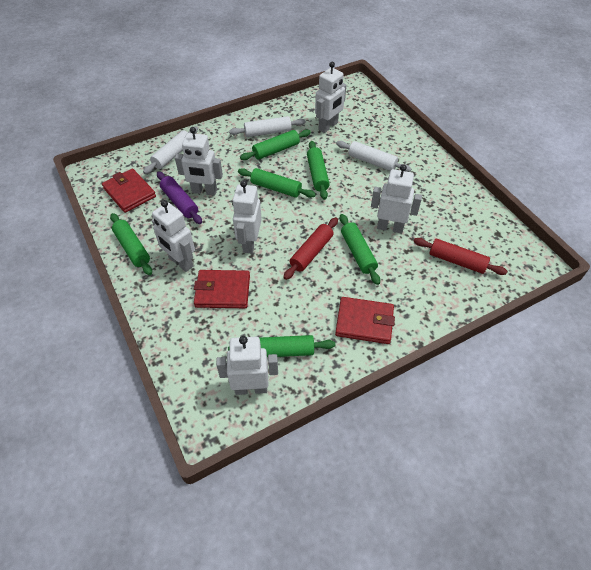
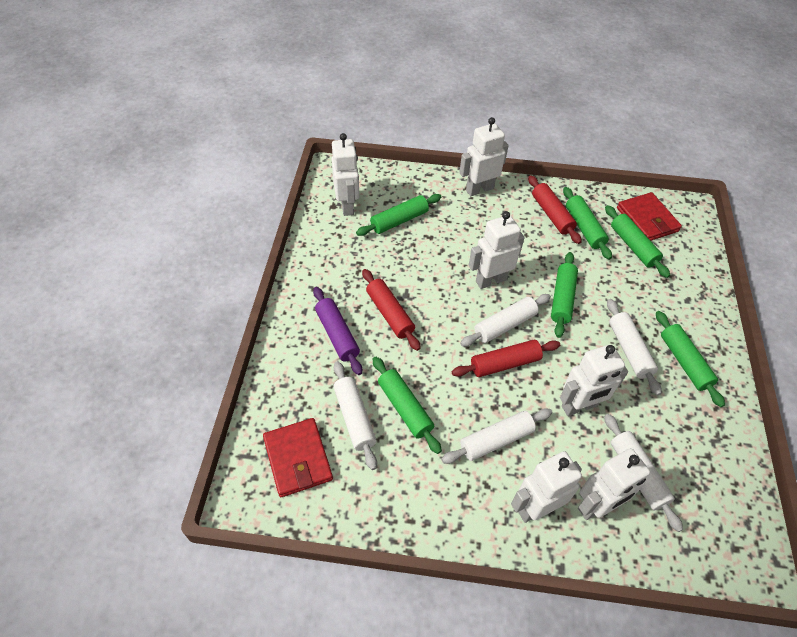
red rolling pin: 2 -> 3
red wallet: 3 -> 2
white rolling pin: 3 -> 5

